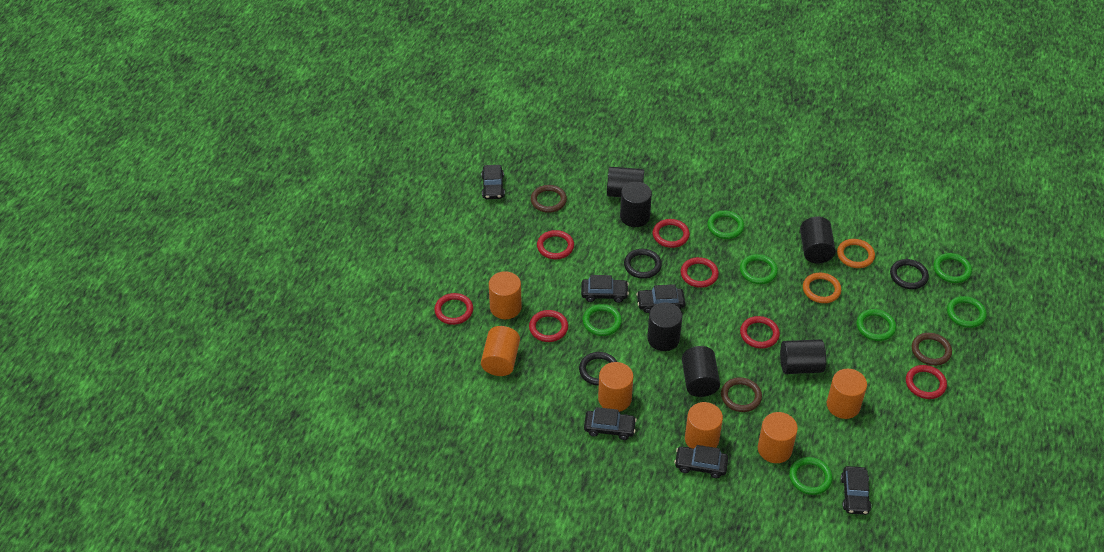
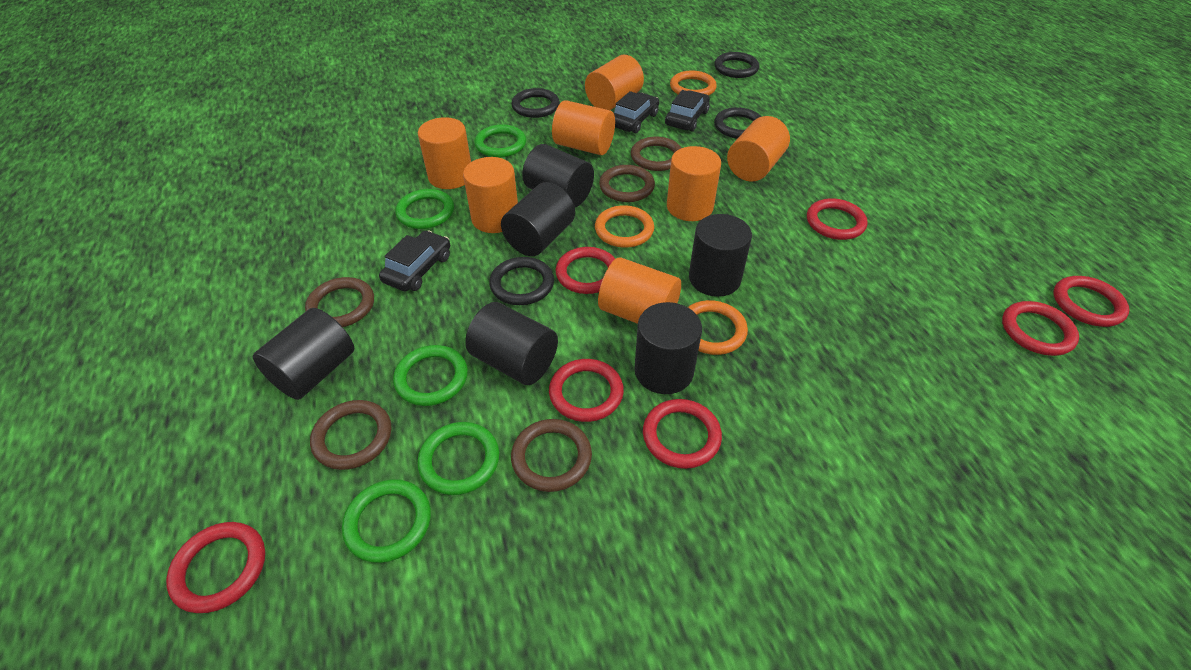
black car: 6 -> 3
black ring: 3 -> 4
brown ring: 3 -> 5
green ring: 7 -> 5
orange cylinder: 6 -> 7
orange ring: 2 -> 3

